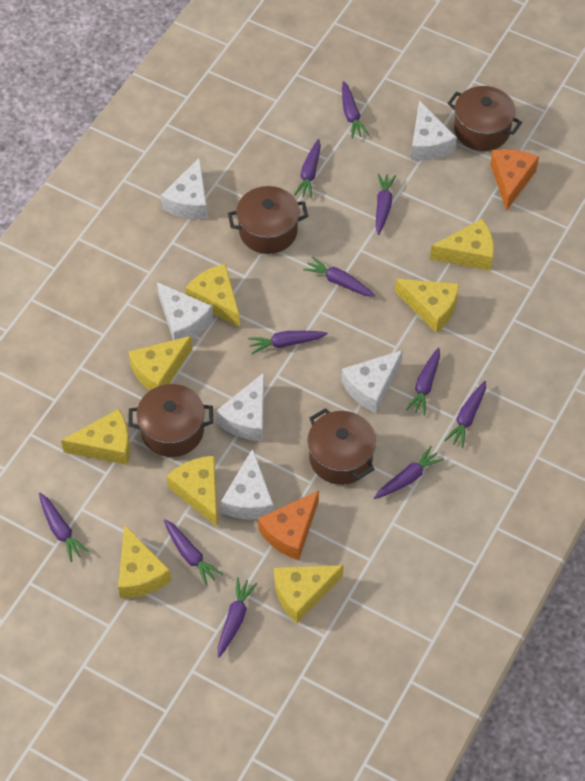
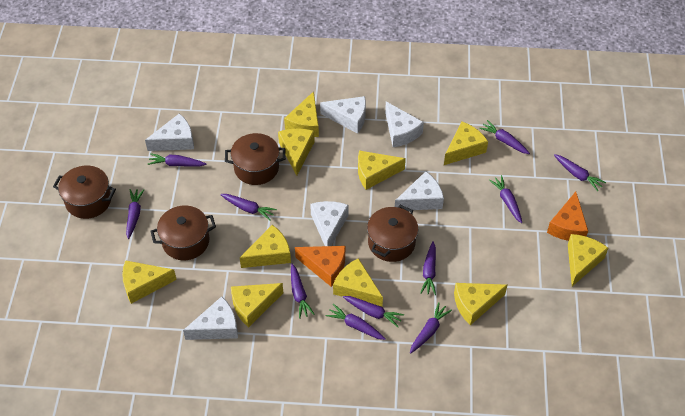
yellow cheese: 8 -> 10

